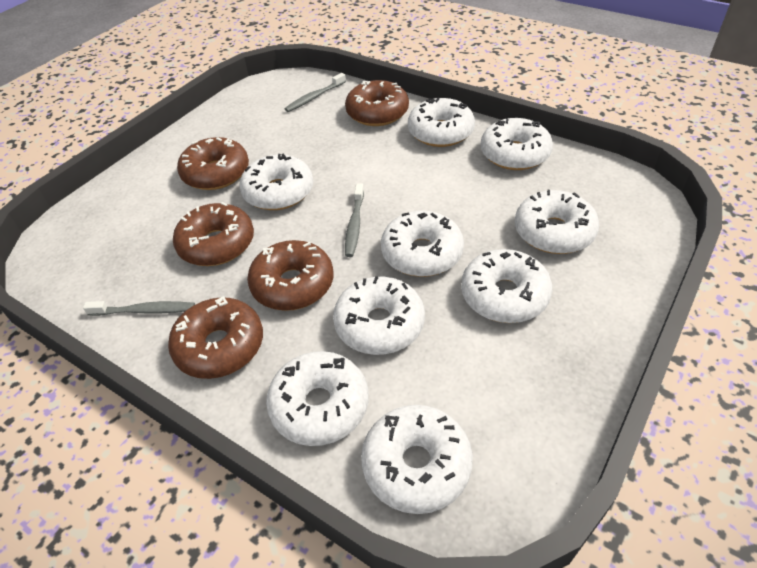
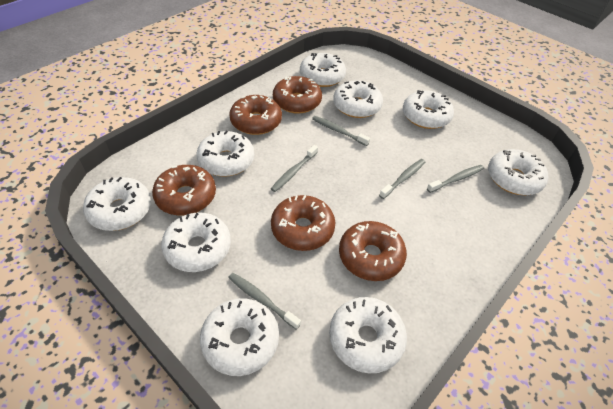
grey toothbrush: 3 -> 5

